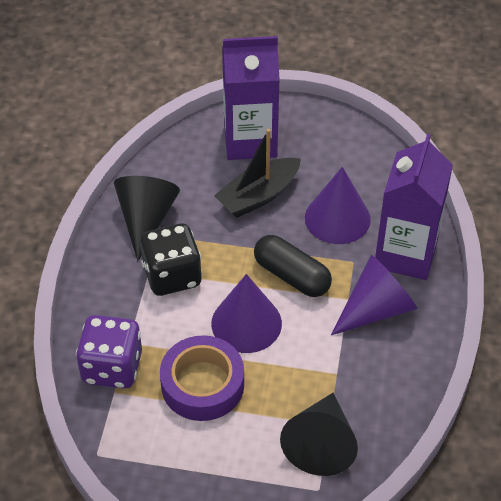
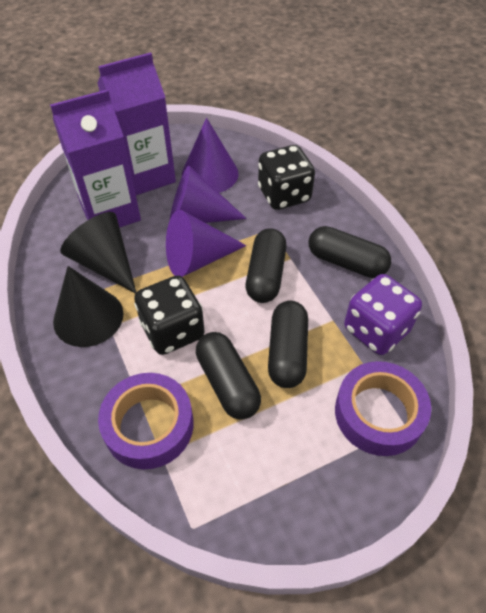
black boat: 1 -> 0
black capsule: 1 -> 4
black dice: 1 -> 2
purple tape: 1 -> 2

